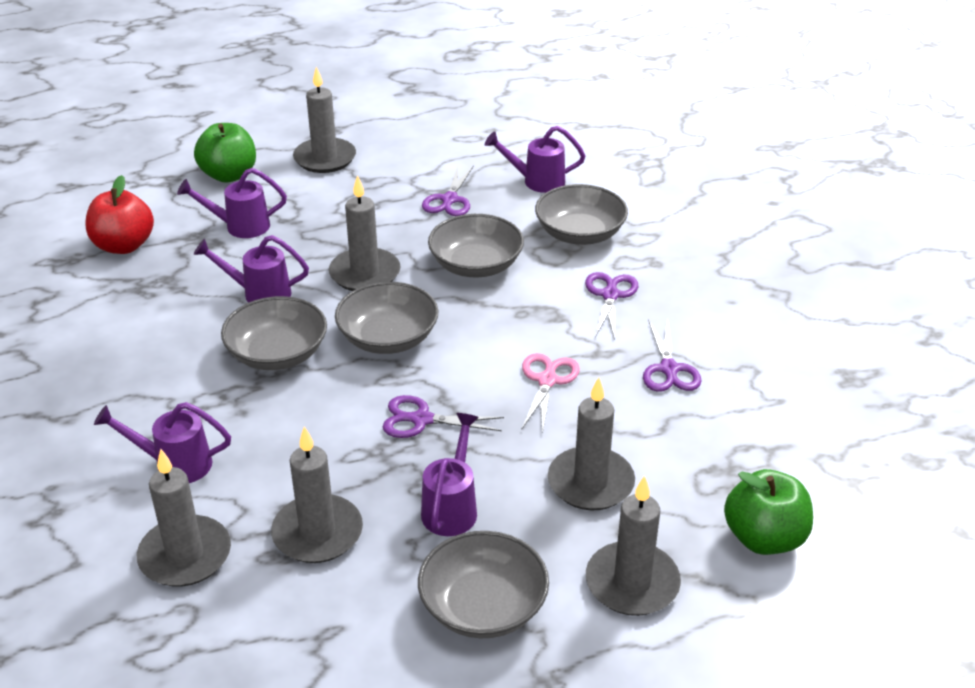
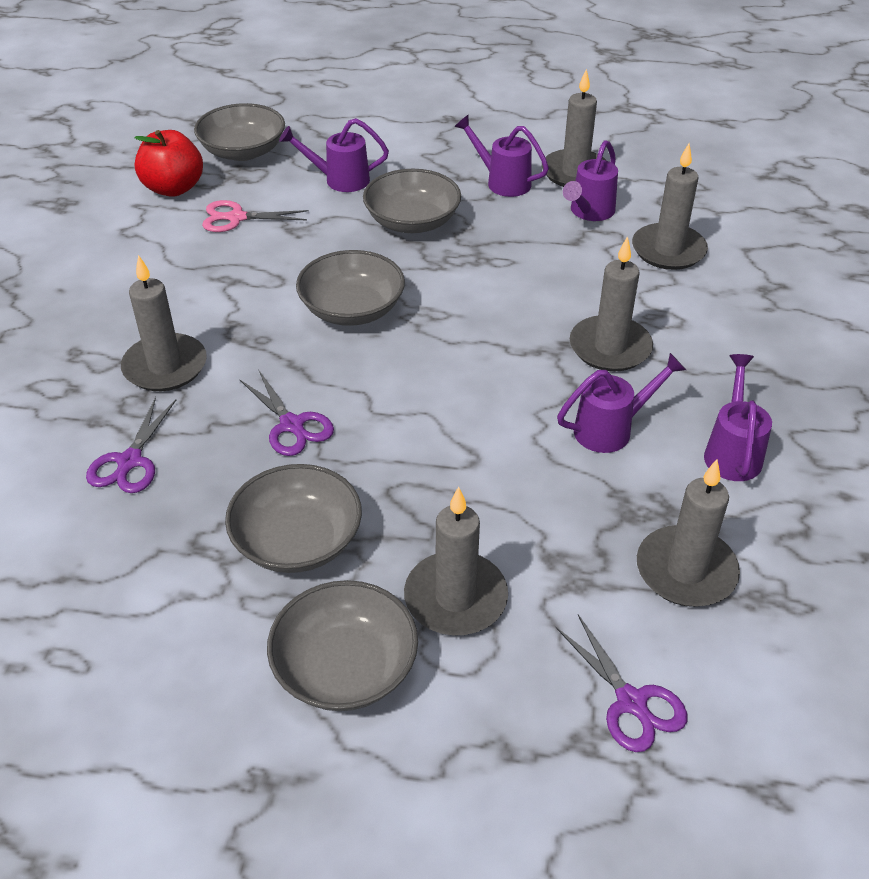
green apple: 2 -> 0
purple scissors: 4 -> 3

